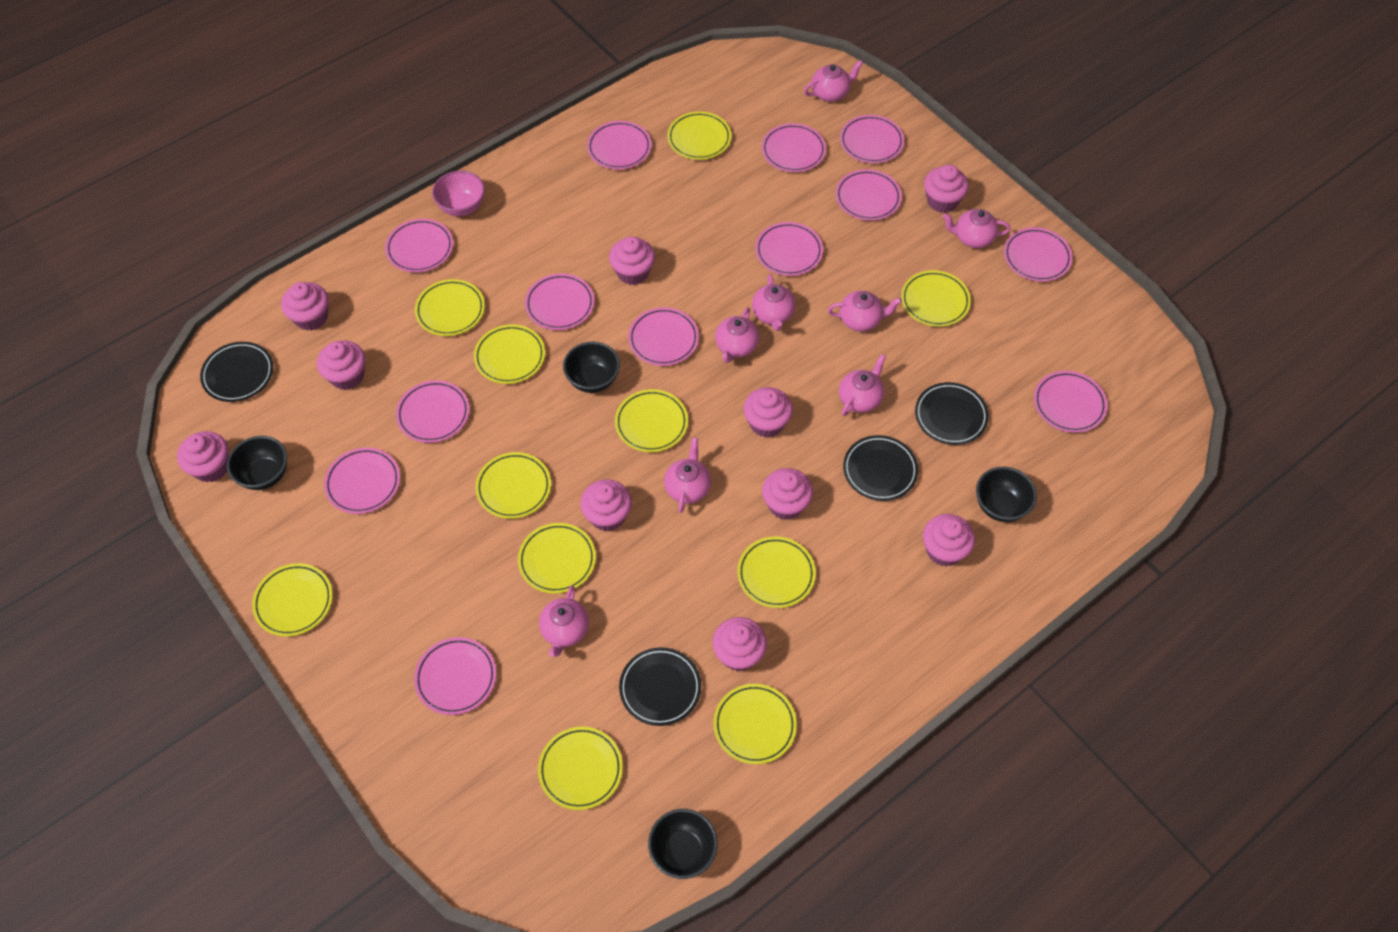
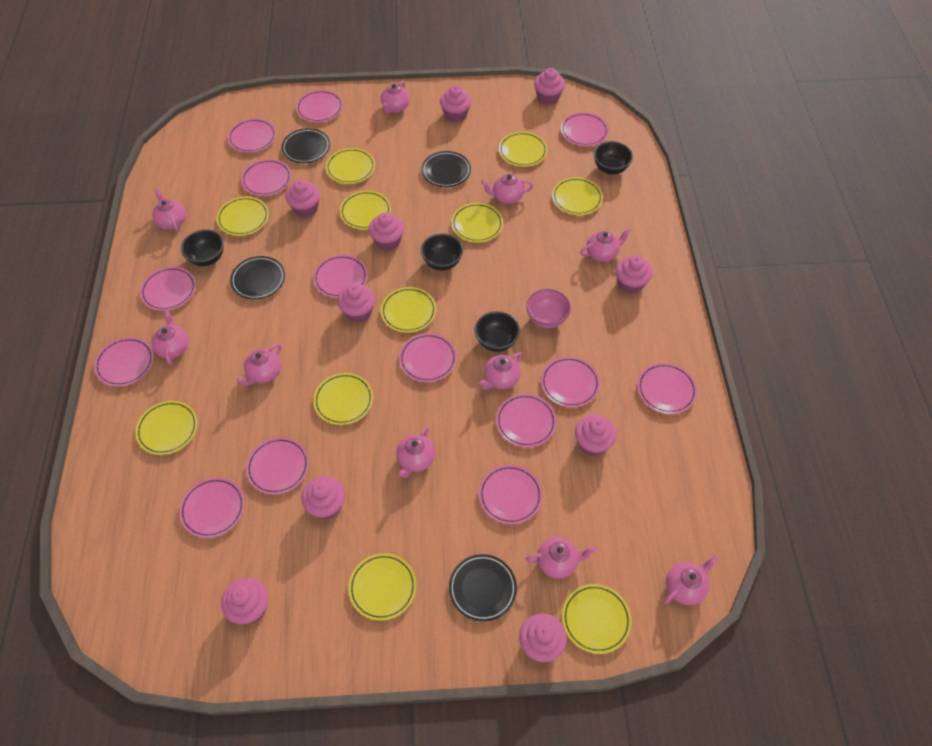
pink plate: 13 -> 14
pink teapot: 8 -> 10

